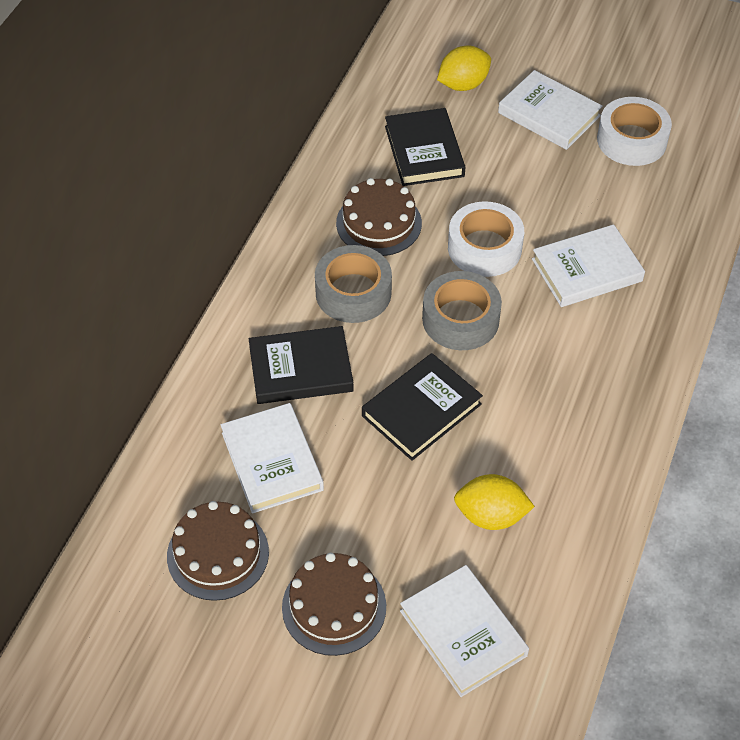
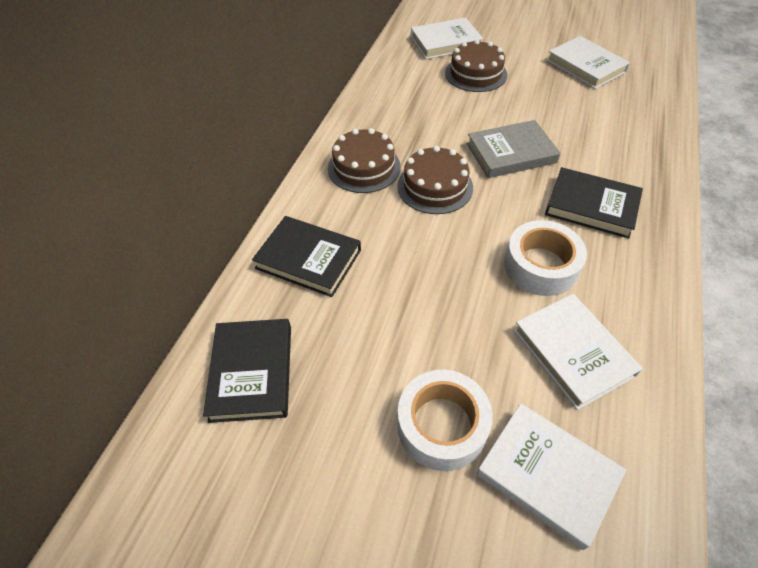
grey book: 0 -> 1
grey tape: 2 -> 0
yellow lemon: 2 -> 0

